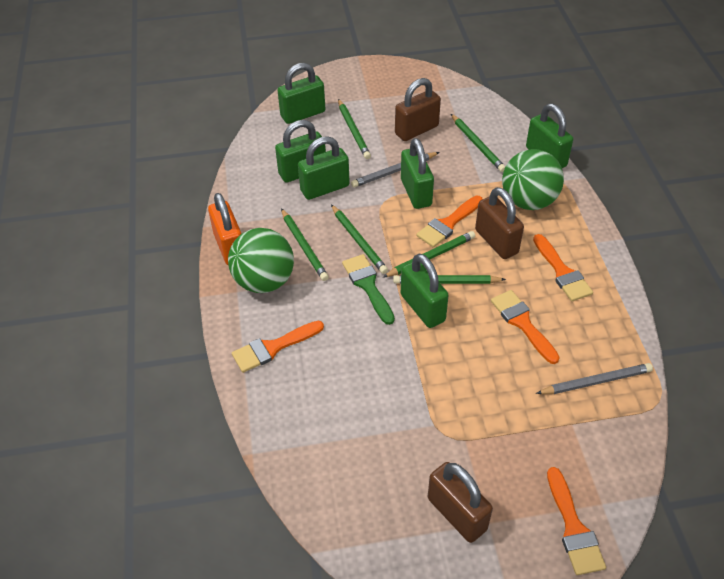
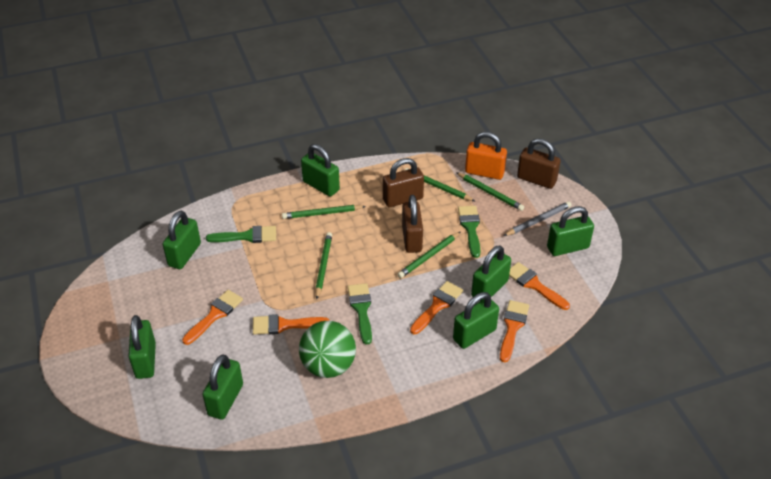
green ball: 2 -> 1
green brush: 1 -> 3
green padlock: 6 -> 7
green pencil: 6 -> 5
grey pencil: 2 -> 1

